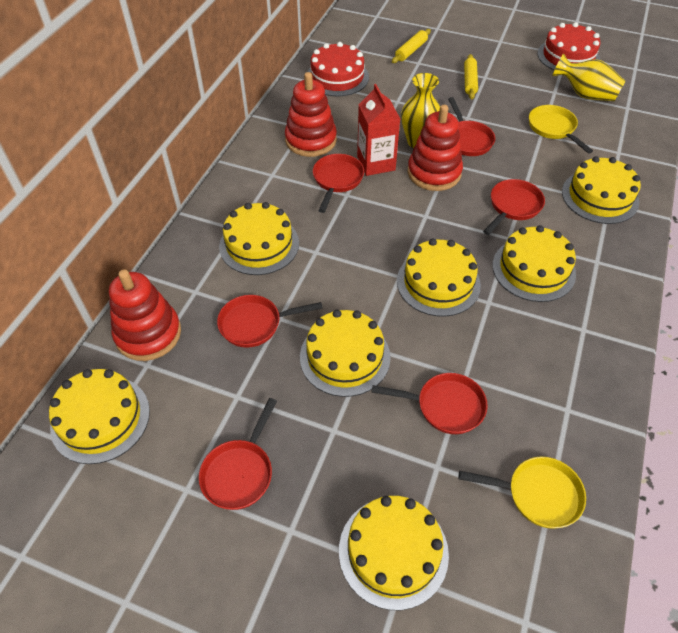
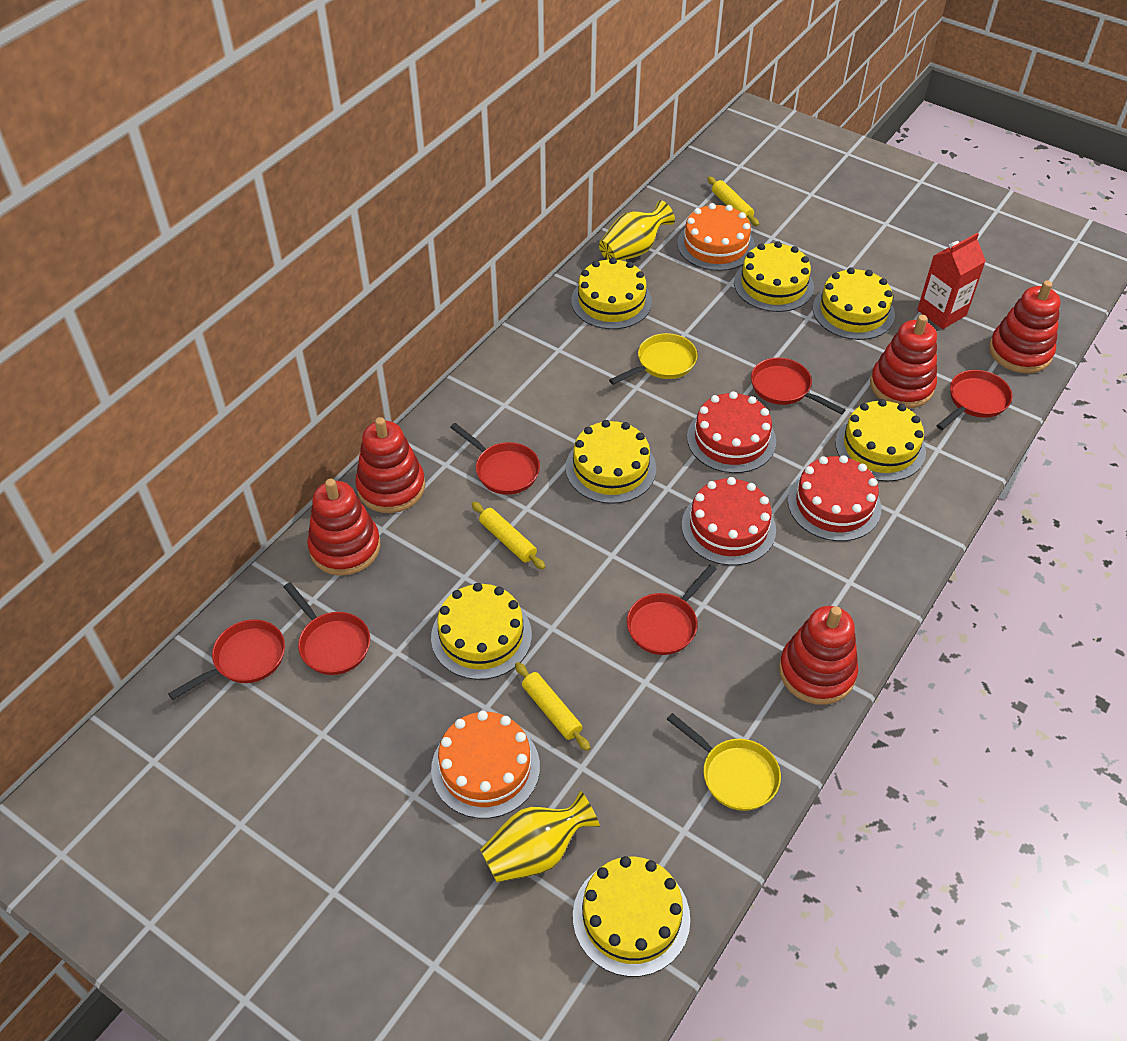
orange cake: 0 -> 2
red cake: 2 -> 3
red stacking toy: 3 -> 5
yellow rolling pin: 2 -> 3

